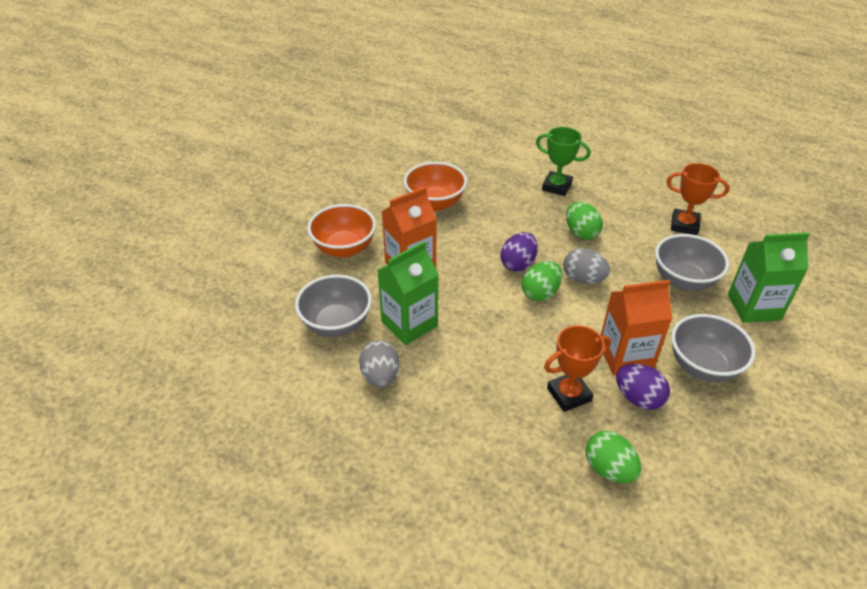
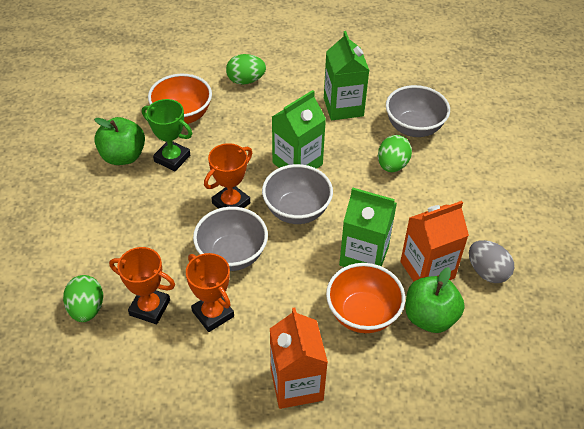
green apple: 0 -> 2
green carton: 2 -> 3
grey egg: 2 -> 1
orange trophy: 2 -> 3
purple egg: 2 -> 0

